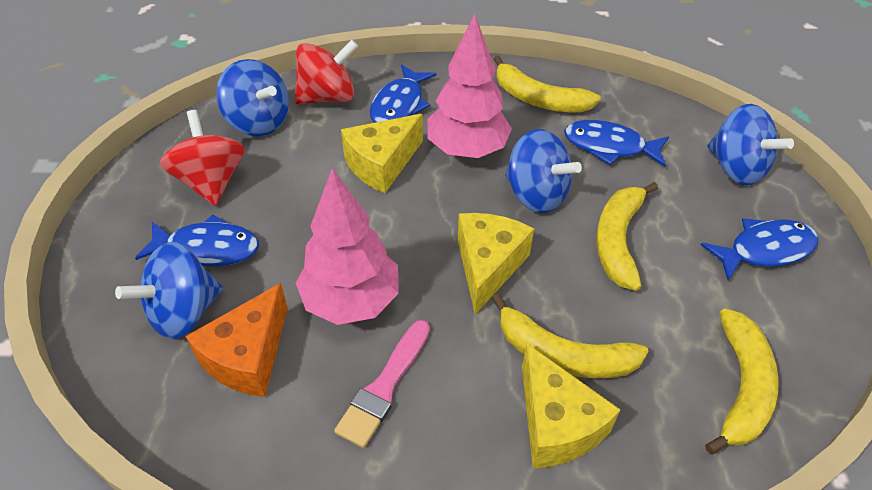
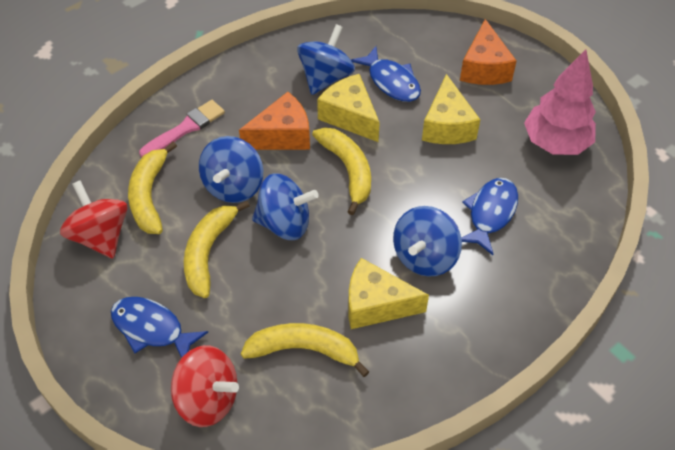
blue fish: 4 -> 3
orange cheese: 1 -> 2
pink tree: 2 -> 1

